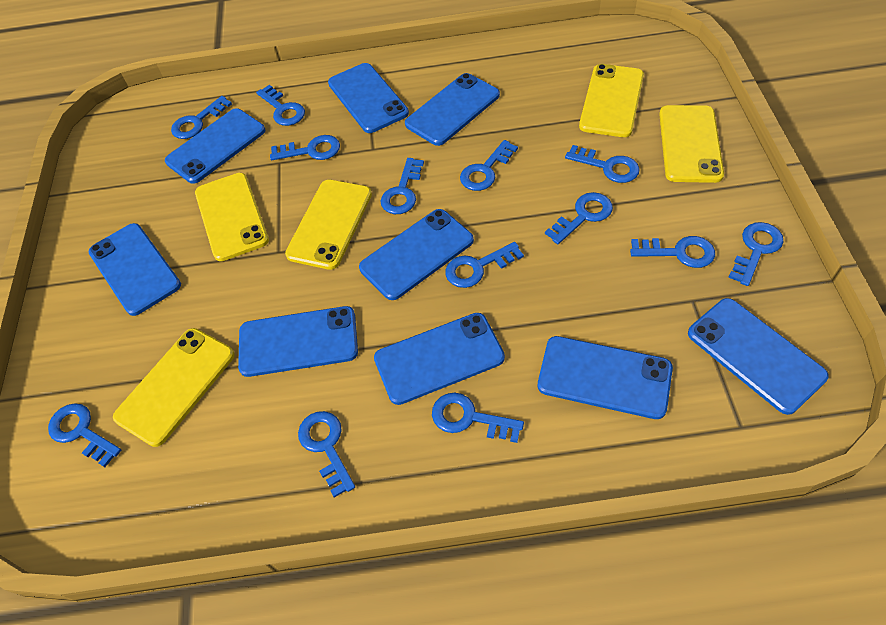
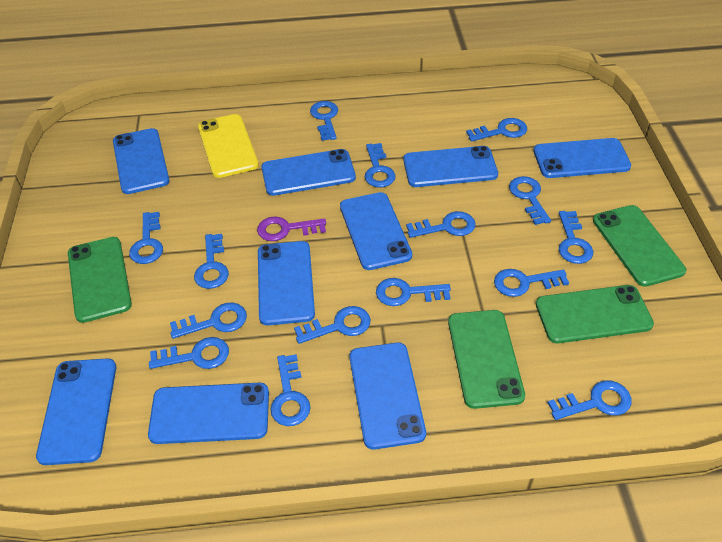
blue key: 13 -> 15
green phone: 0 -> 4
purple key: 0 -> 1
yellow phone: 5 -> 1

